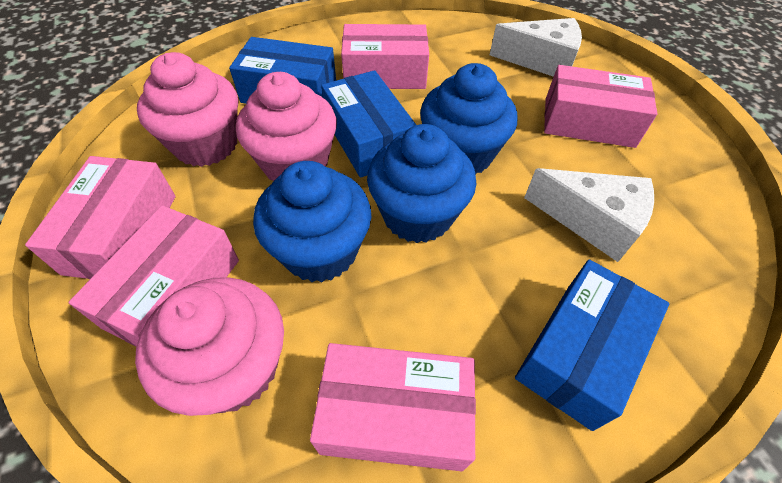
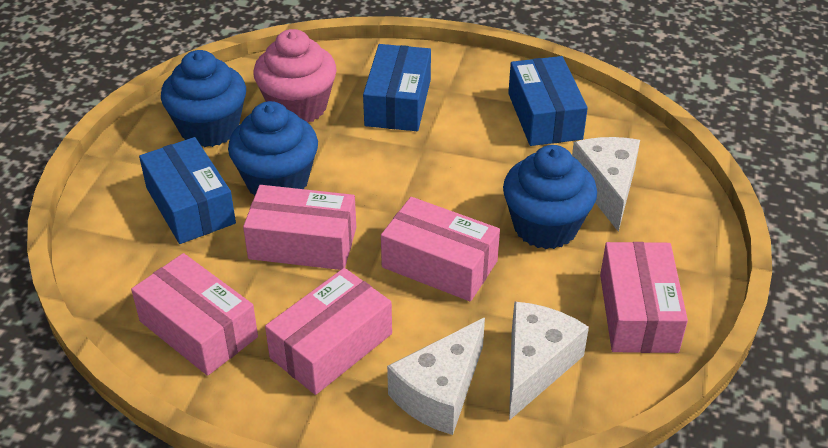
pink cupcake: 3 -> 1
white cheese: 2 -> 3

